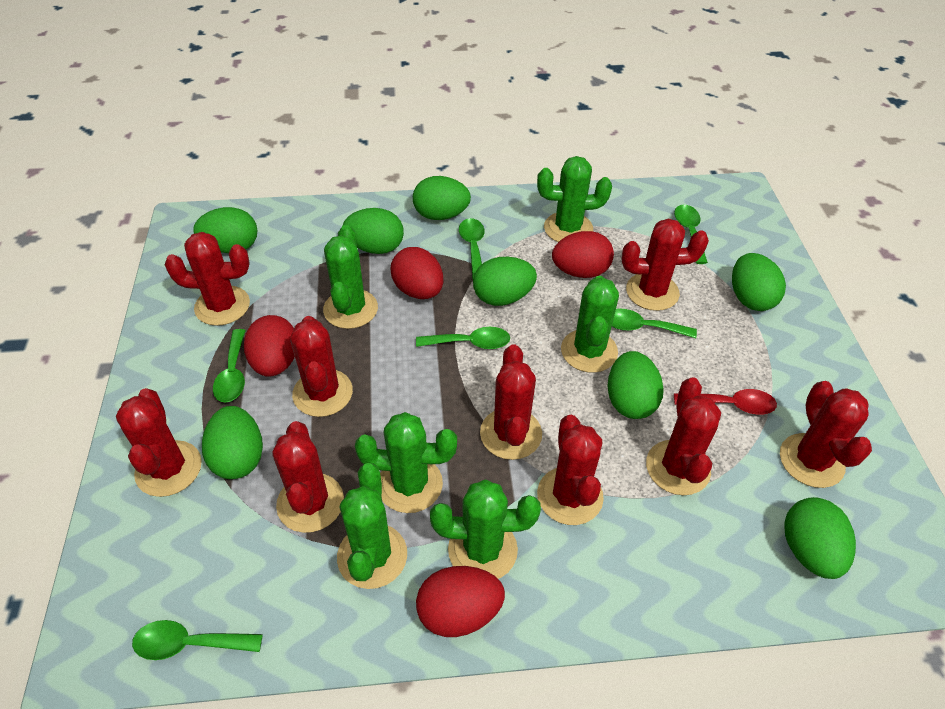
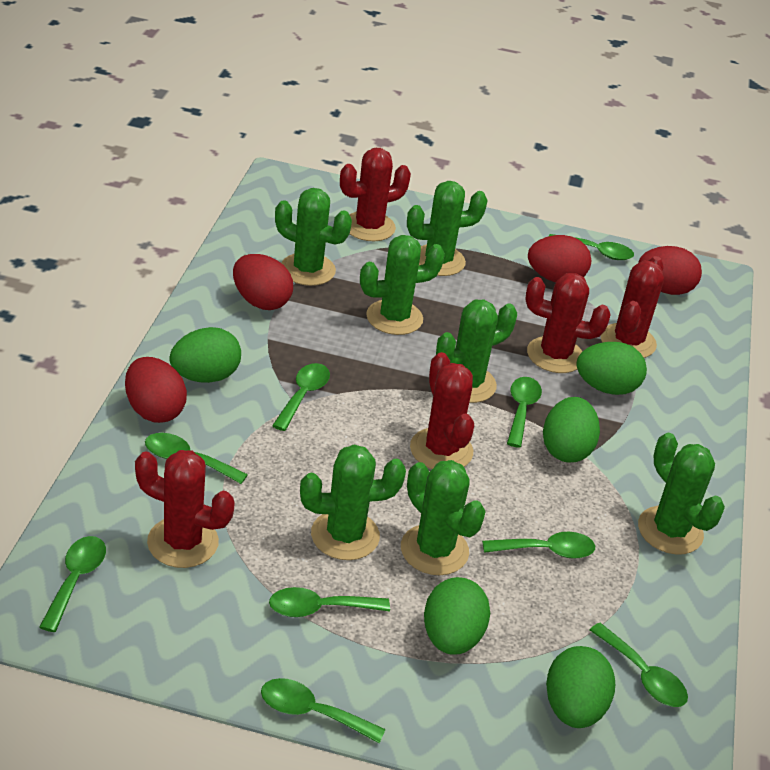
green cactus: 6 -> 7
green egg: 8 -> 5
green spoon: 6 -> 9
red cactus: 9 -> 5
red spoon: 1 -> 0

